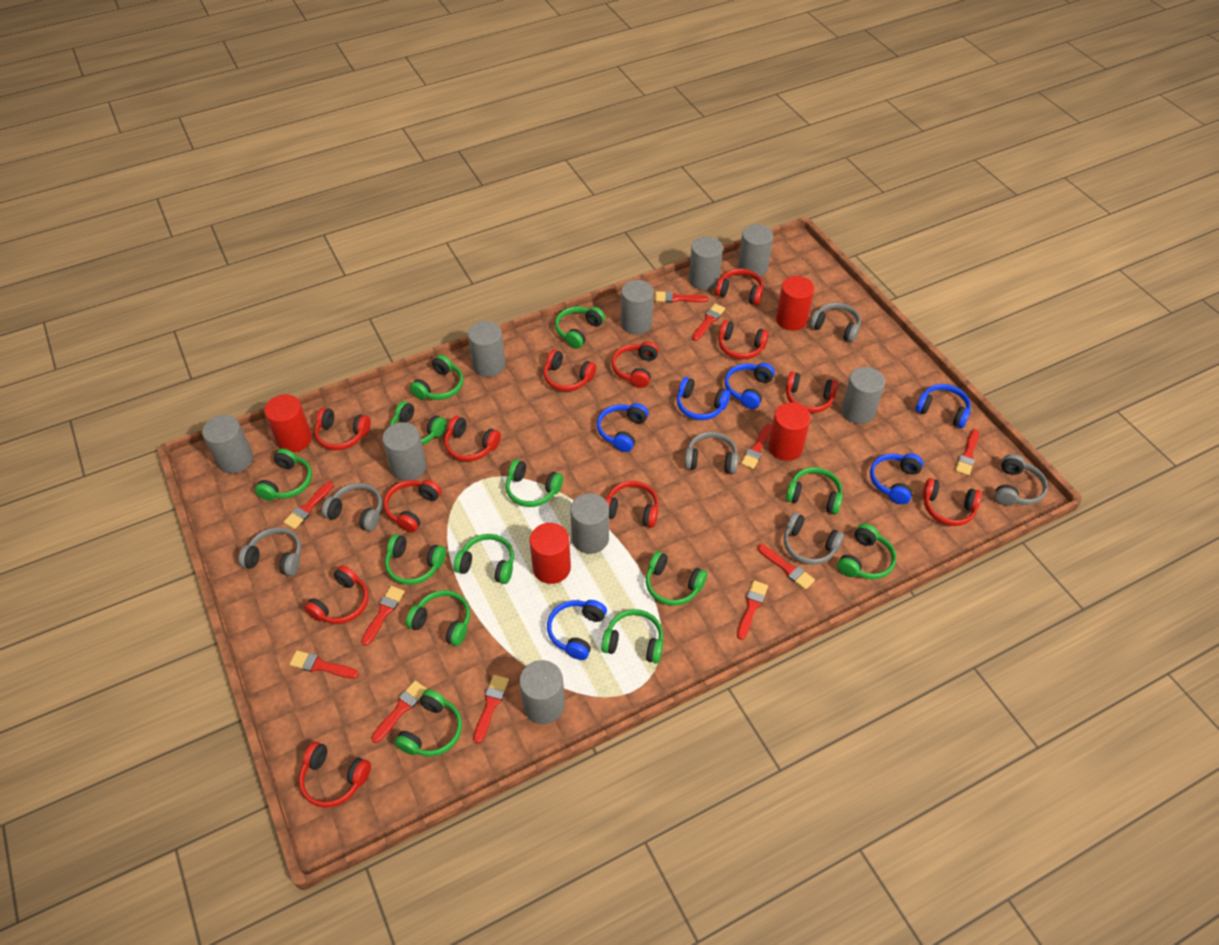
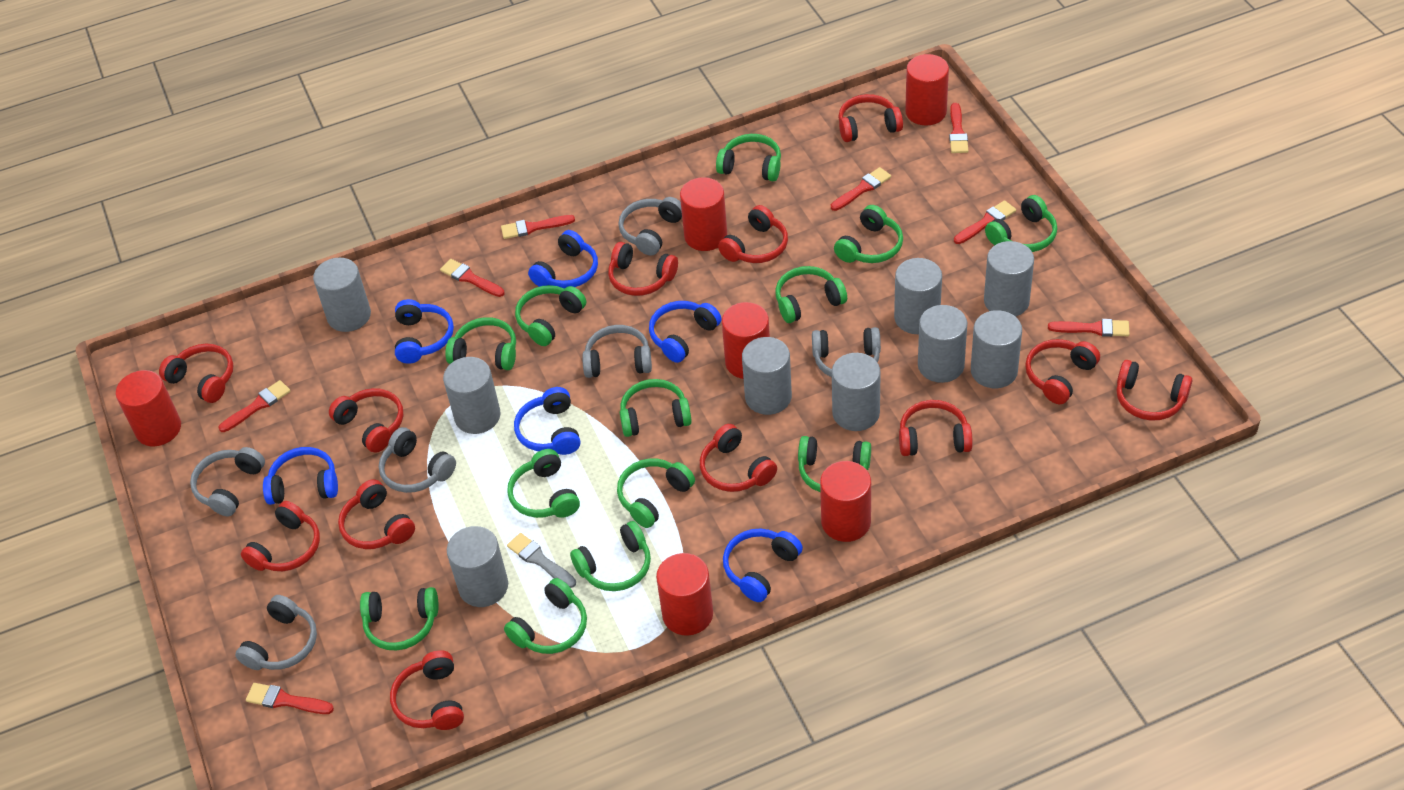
grey brush: 0 -> 1
red brush: 11 -> 8
red cylinder: 4 -> 6

